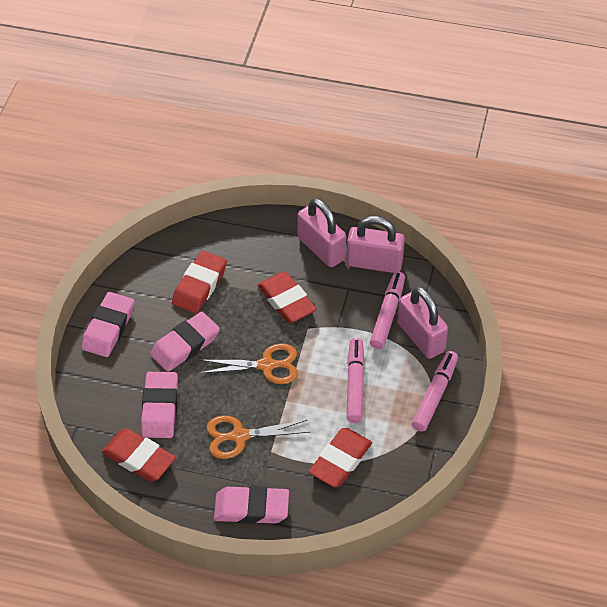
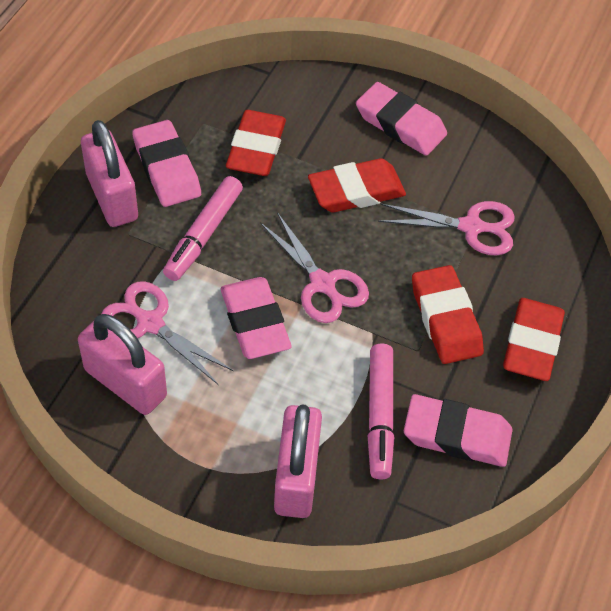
orange scissors: 2 -> 0
pink marker: 3 -> 2
pink scissors: 0 -> 3

